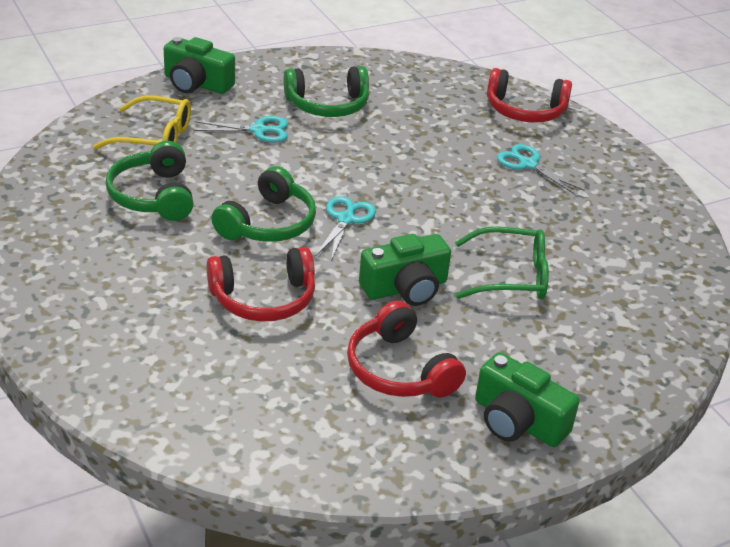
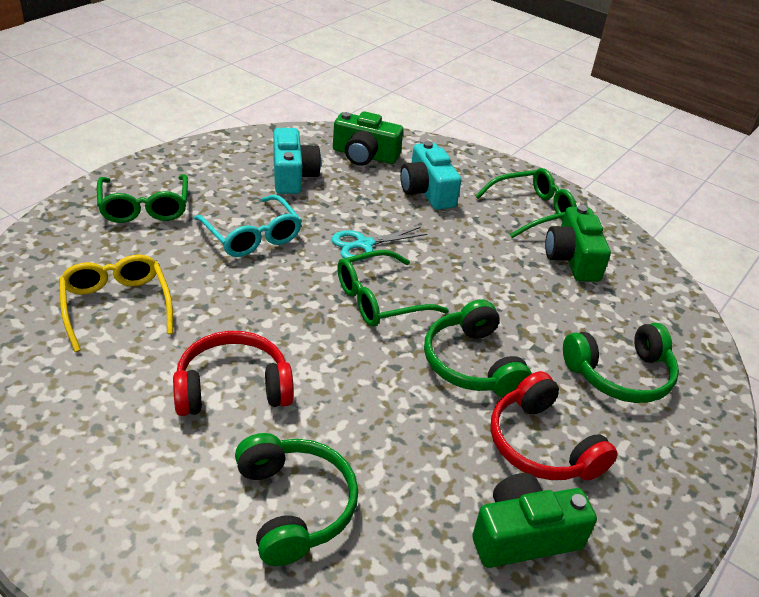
green glasses: 1 -> 3
red headphones: 3 -> 2
turquoise camera: 0 -> 2
turquoise glasses: 0 -> 1
turquoise scissors: 3 -> 1

